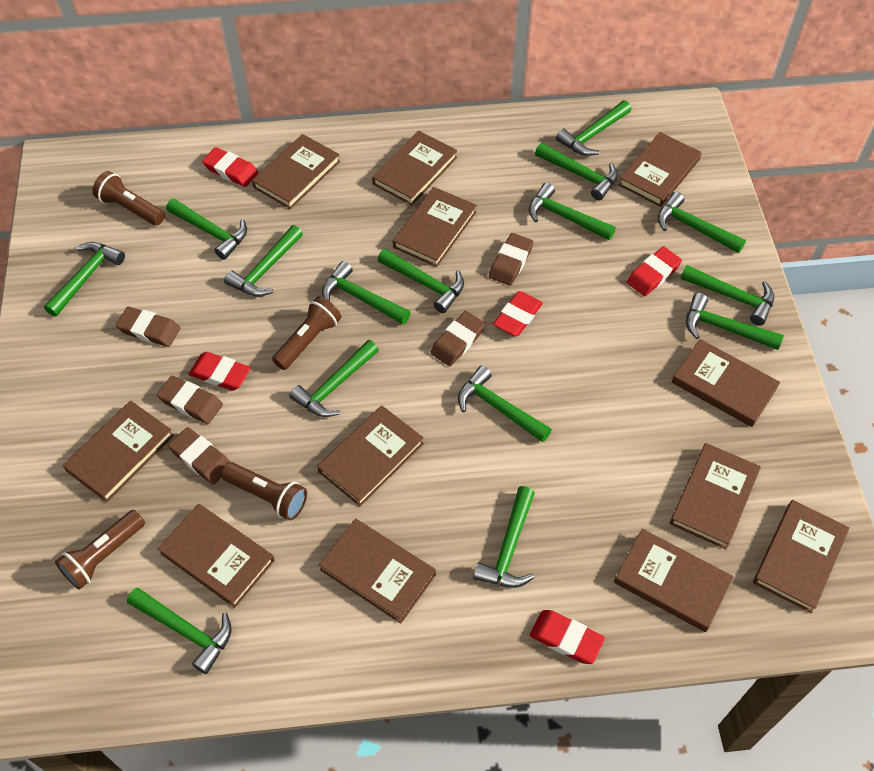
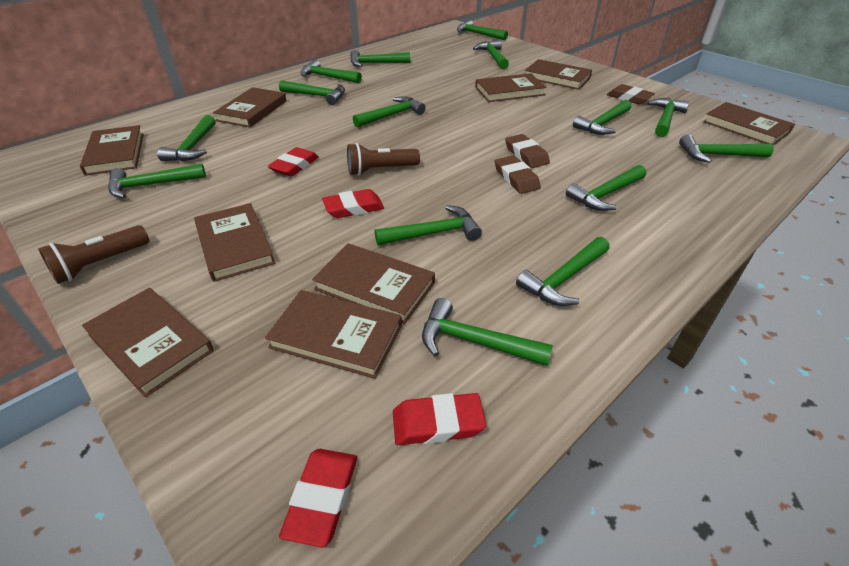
brown book: 12 -> 9
brown eraser: 5 -> 3
brown flashlight: 4 -> 2
red eraser: 5 -> 4

